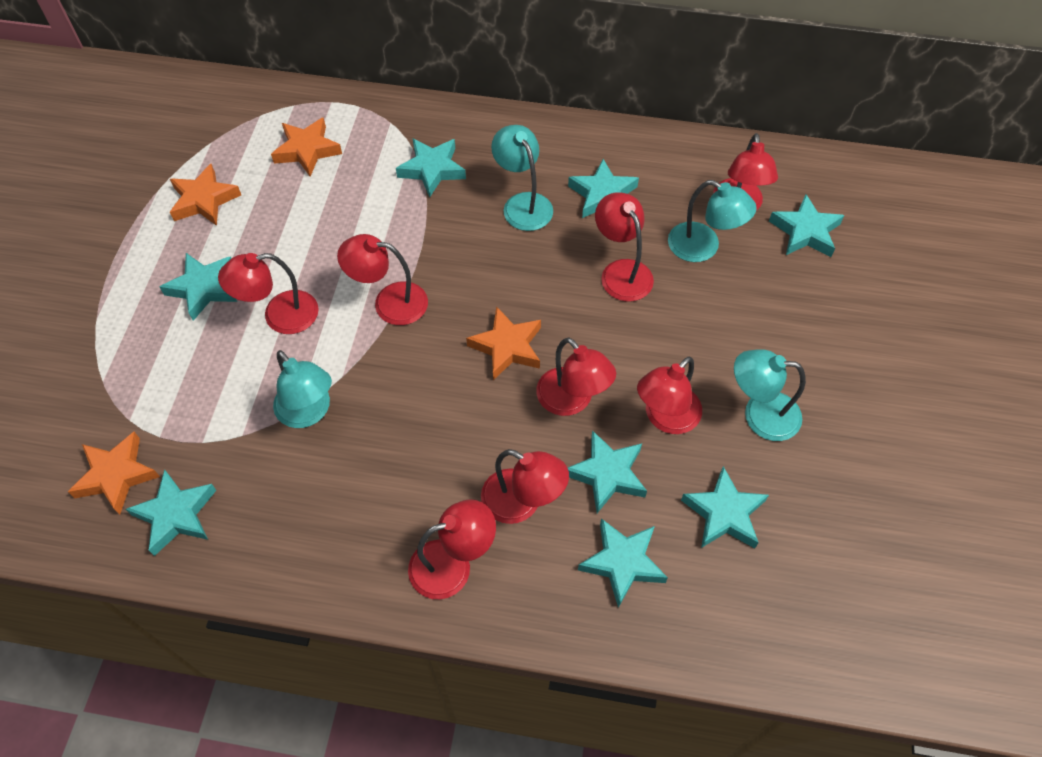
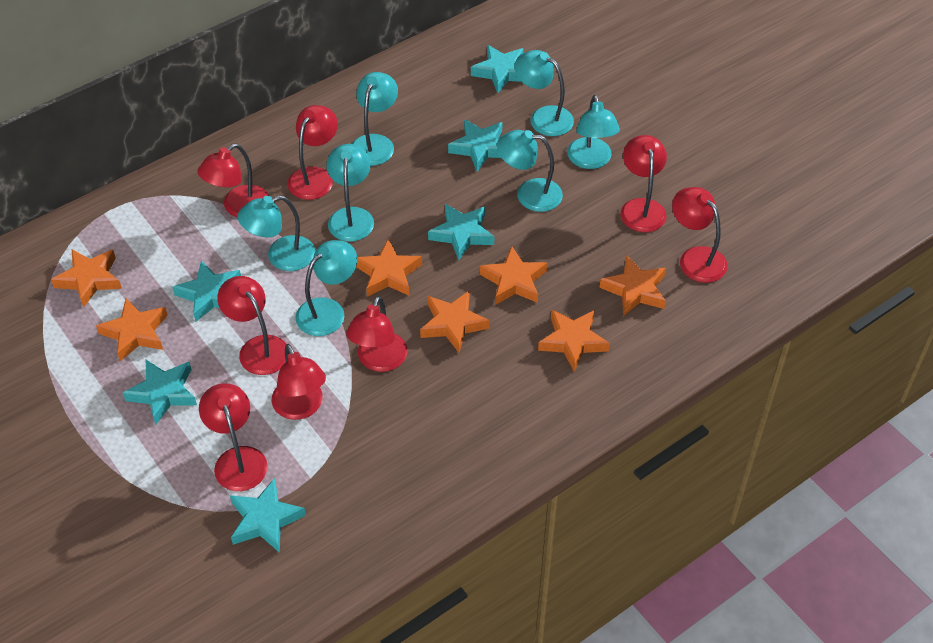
orange star: 4 -> 7
turquoise lamp: 4 -> 7
turquoise star: 8 -> 6

